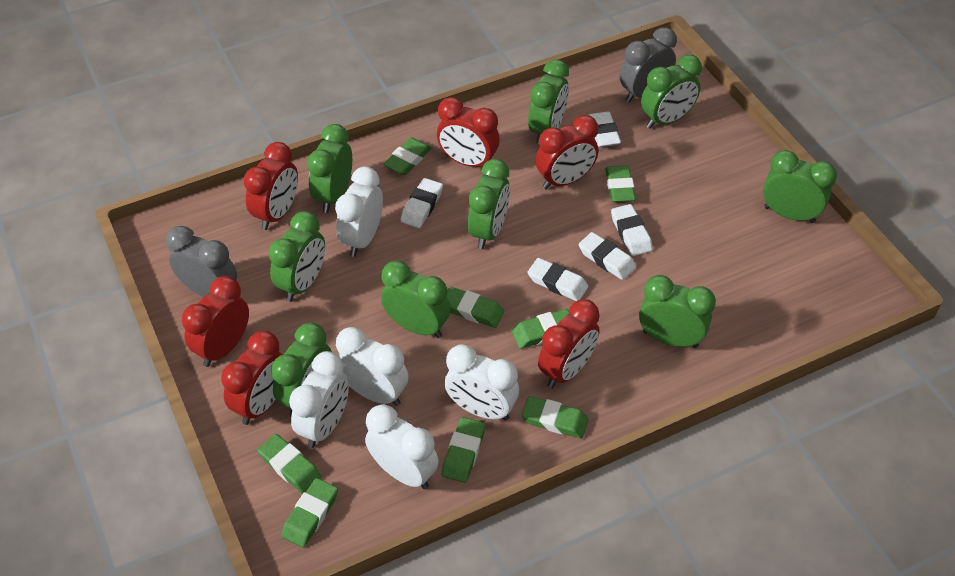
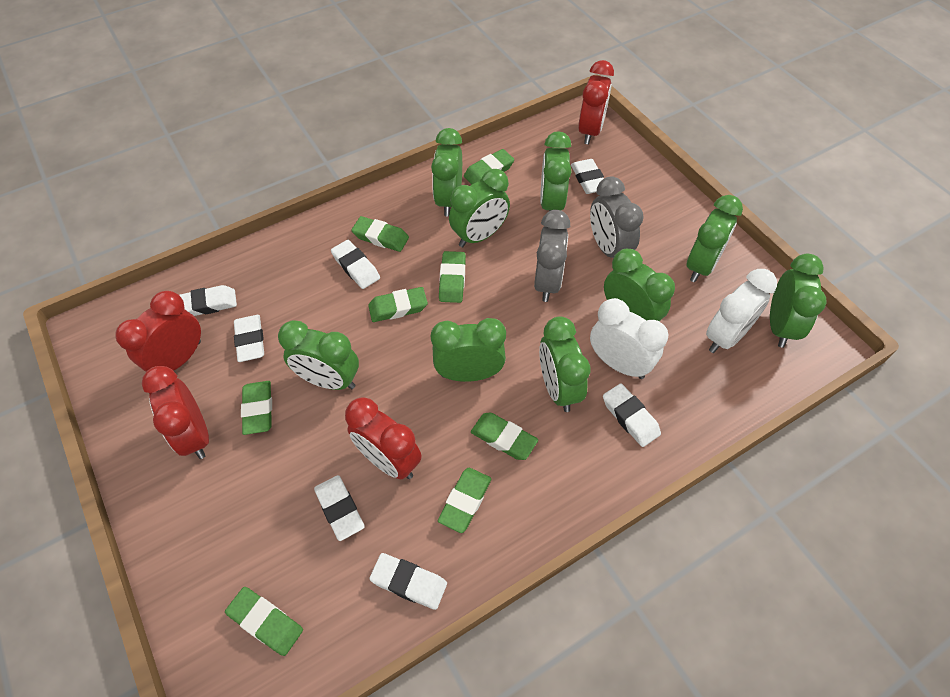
red clock: 6 -> 4
white clock: 5 -> 2
white eraser: 5 -> 7

